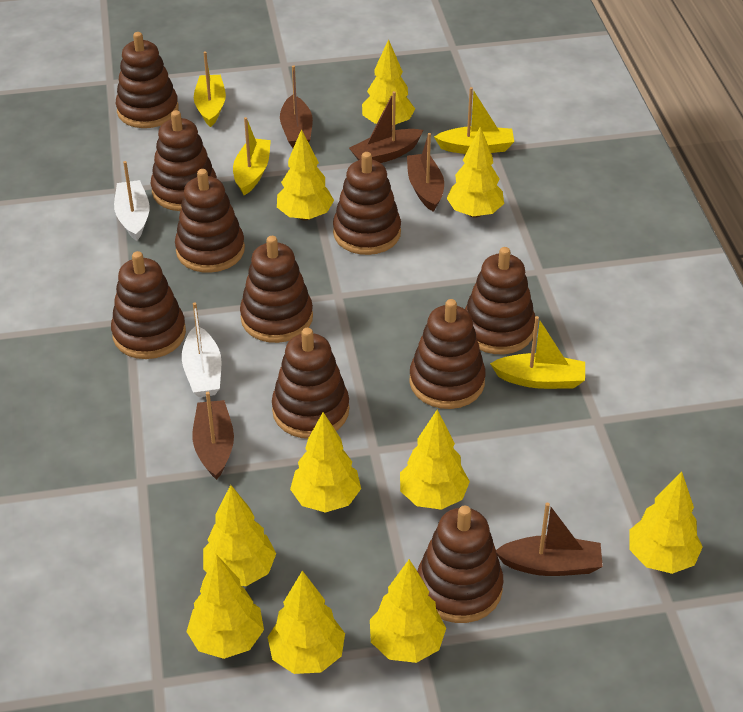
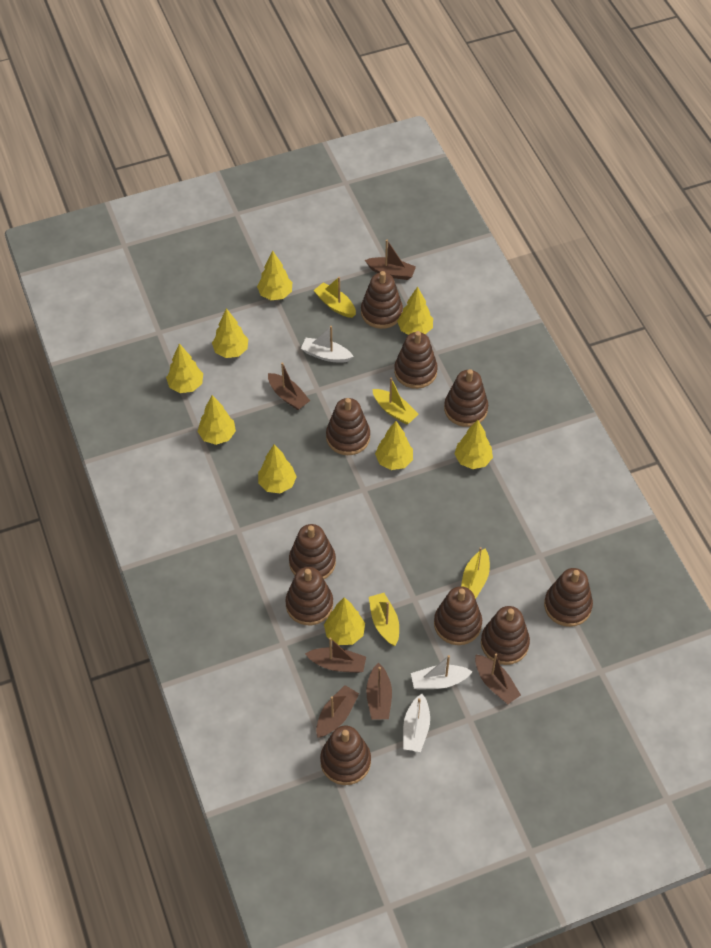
brown boat: 5 -> 6
white boat: 2 -> 3
yellow tree: 10 -> 9

